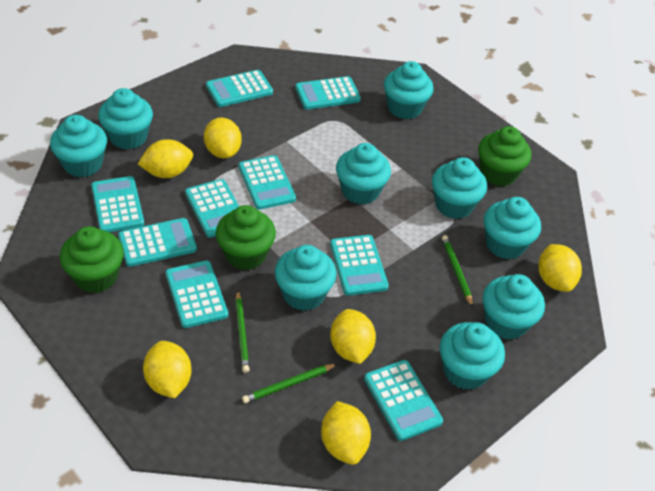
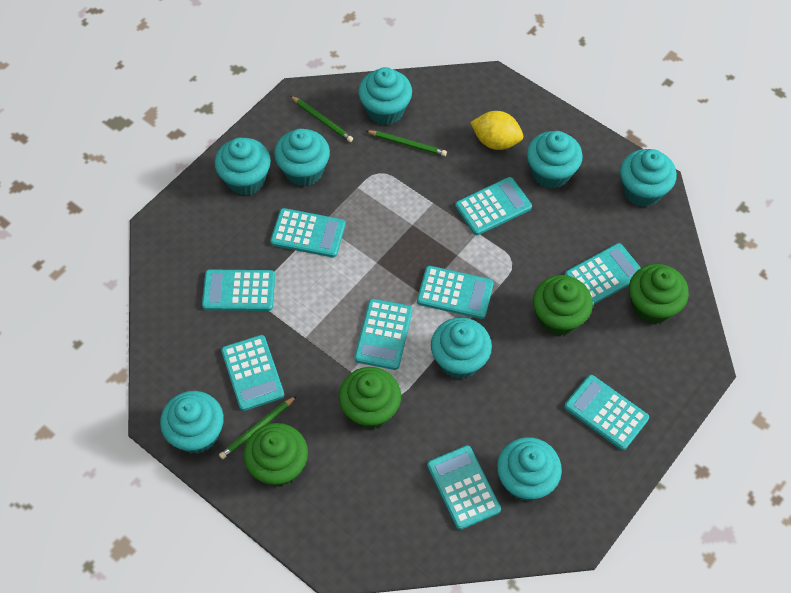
green cupcake: 3 -> 4
turquoise cupcake: 9 -> 8
yellow lemon: 6 -> 1

